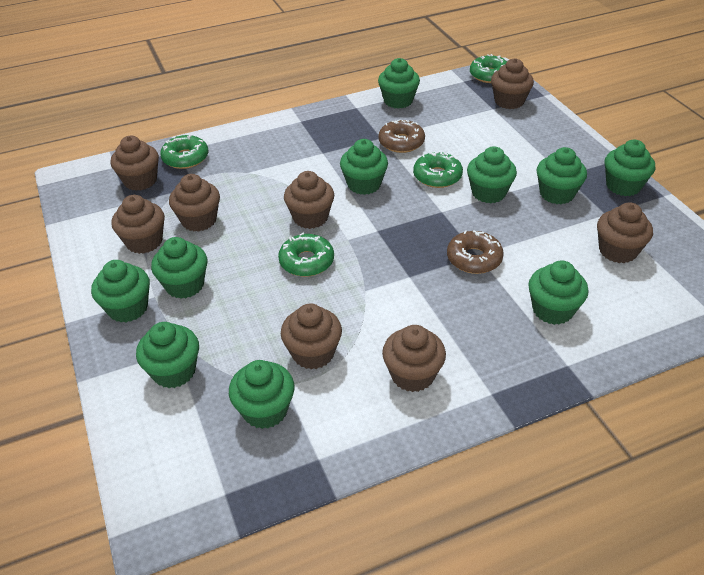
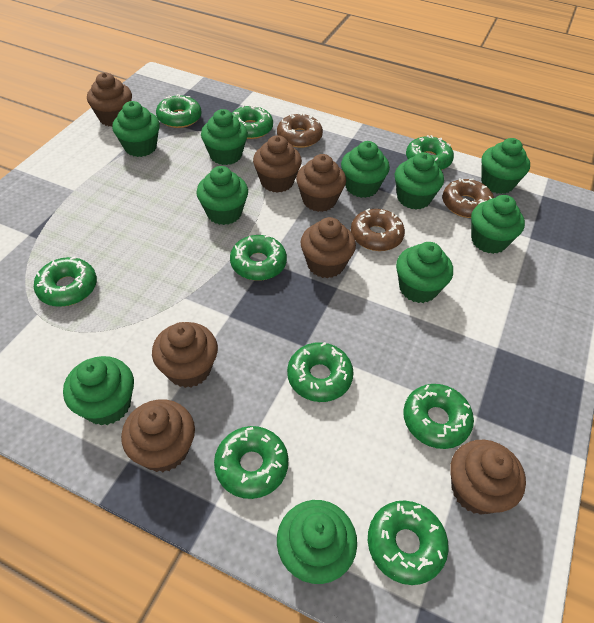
brown cupcake: 8 -> 7
brown donut: 2 -> 3
green donut: 4 -> 9

